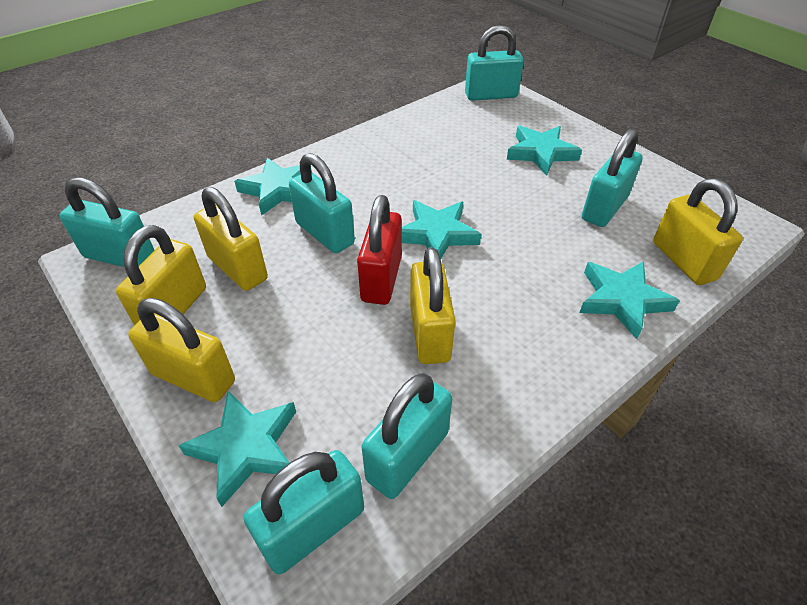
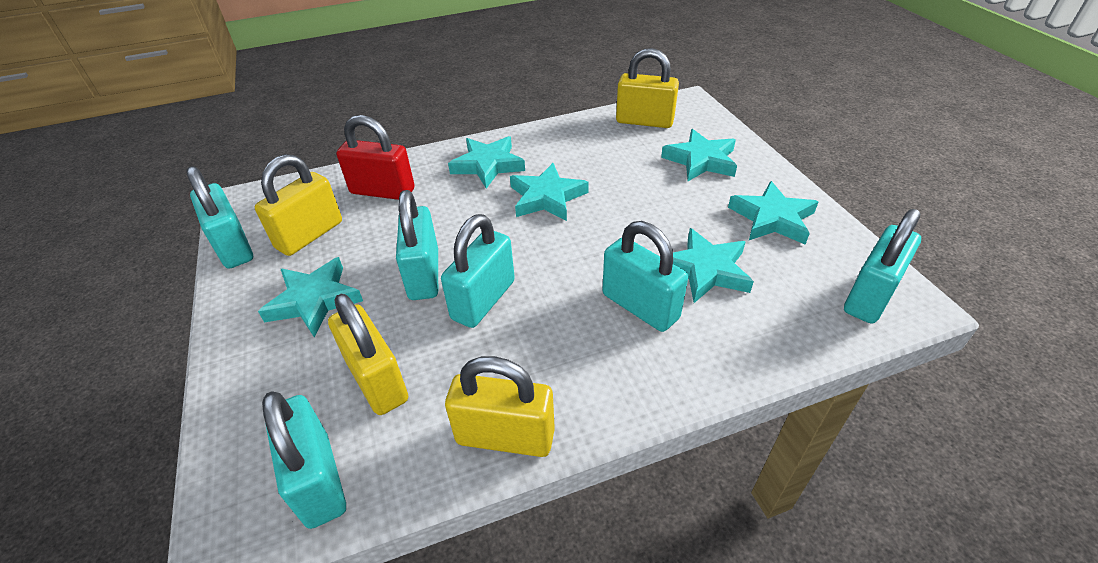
turquoise star: 5 -> 6
yellow padlock: 5 -> 4

